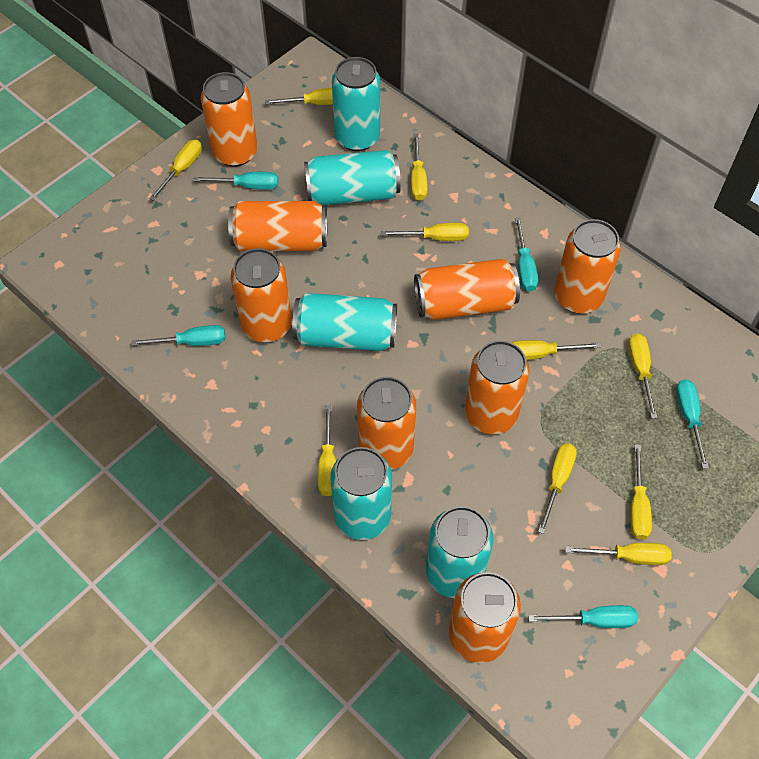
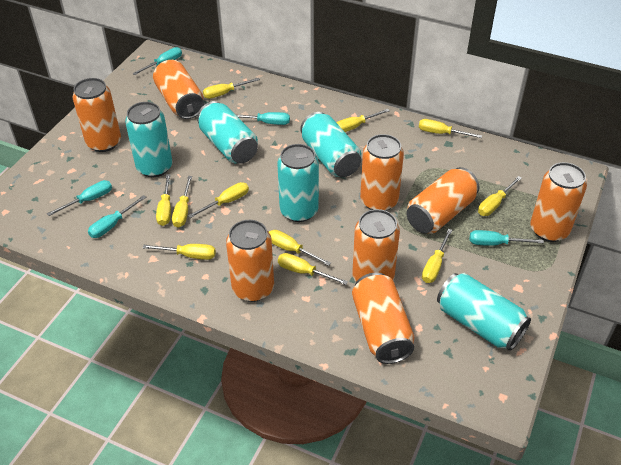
yellow screwdriver: 10 -> 11

